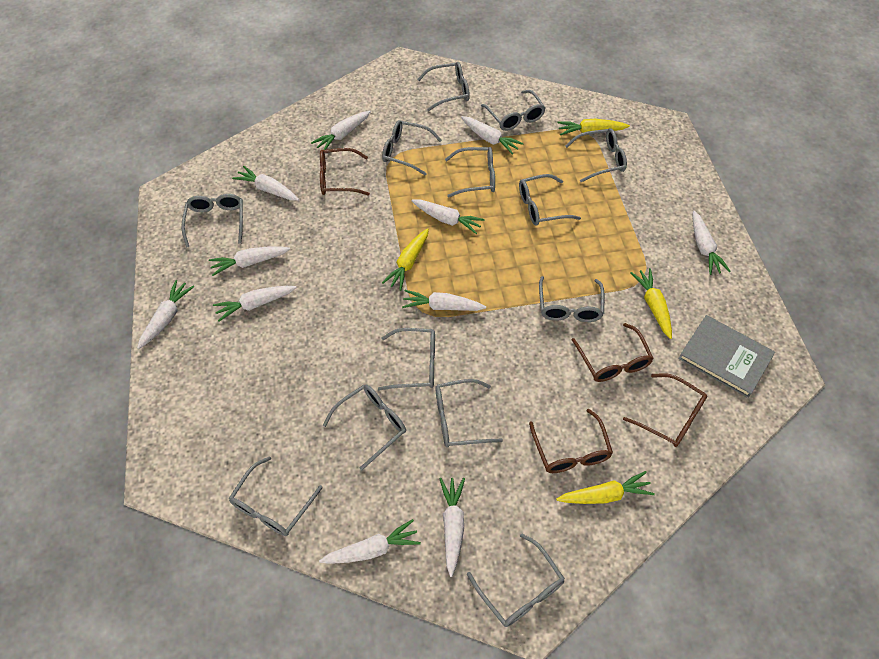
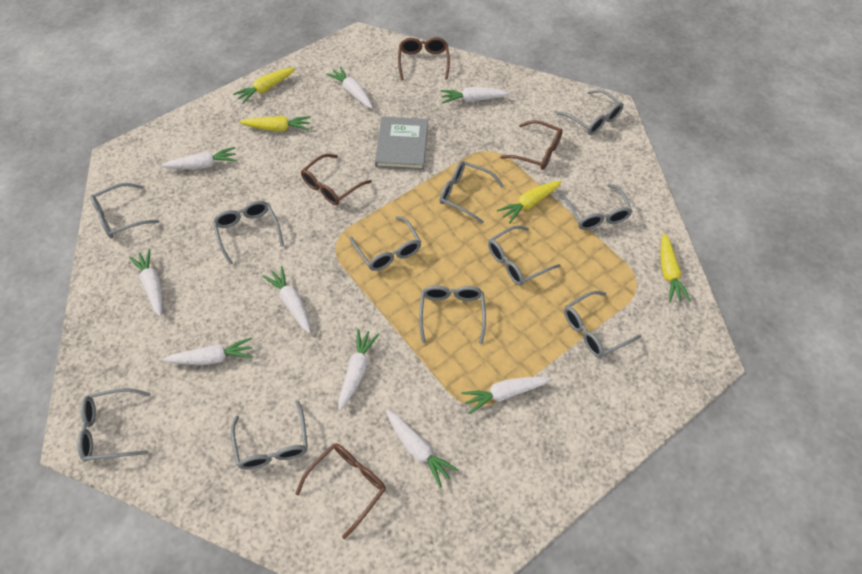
grey glasses: 13 -> 11
white carrot: 11 -> 9

